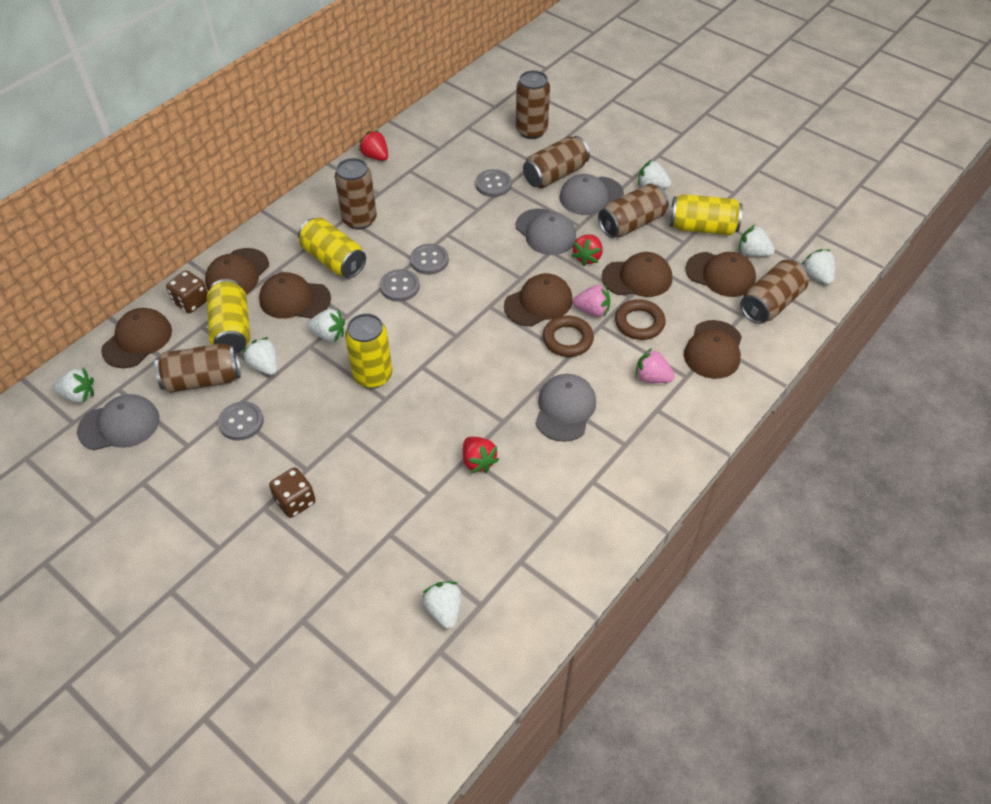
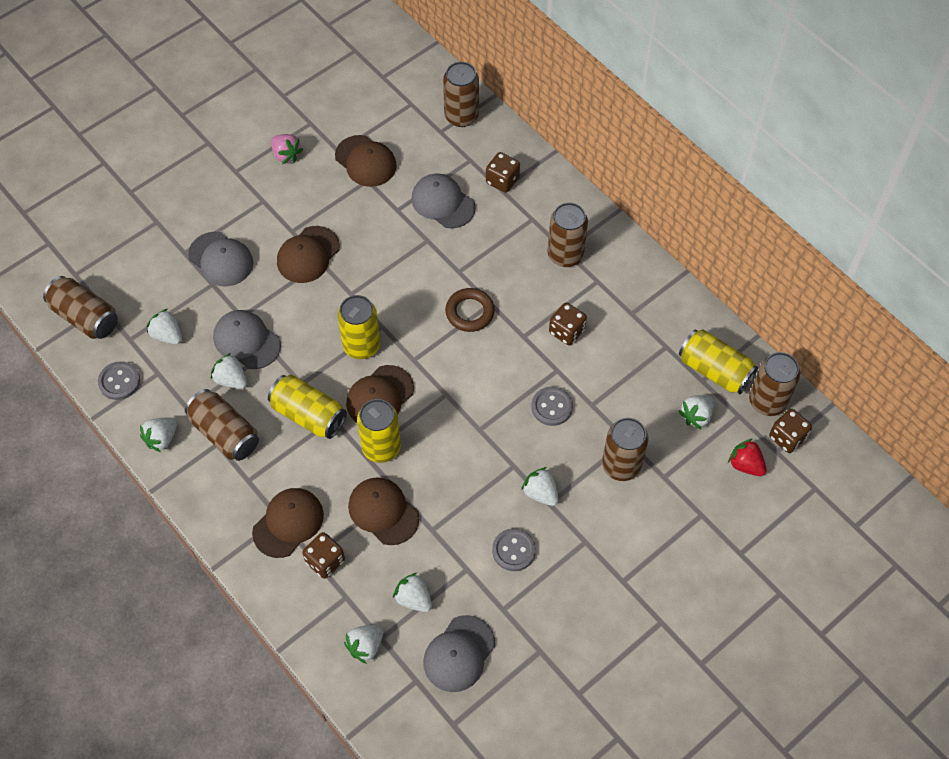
brown cap: 7 -> 5
brown dice: 2 -> 4
brown ring: 2 -> 1
grey button: 4 -> 3
pink strawberry: 2 -> 1
red strawberry: 3 -> 1

